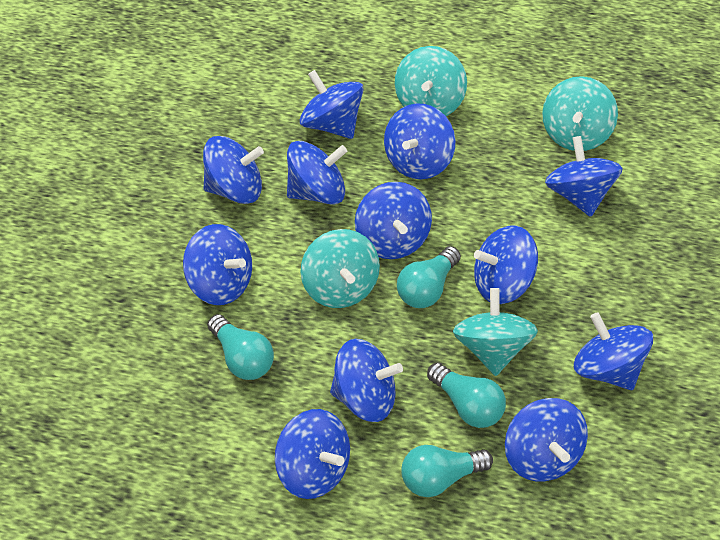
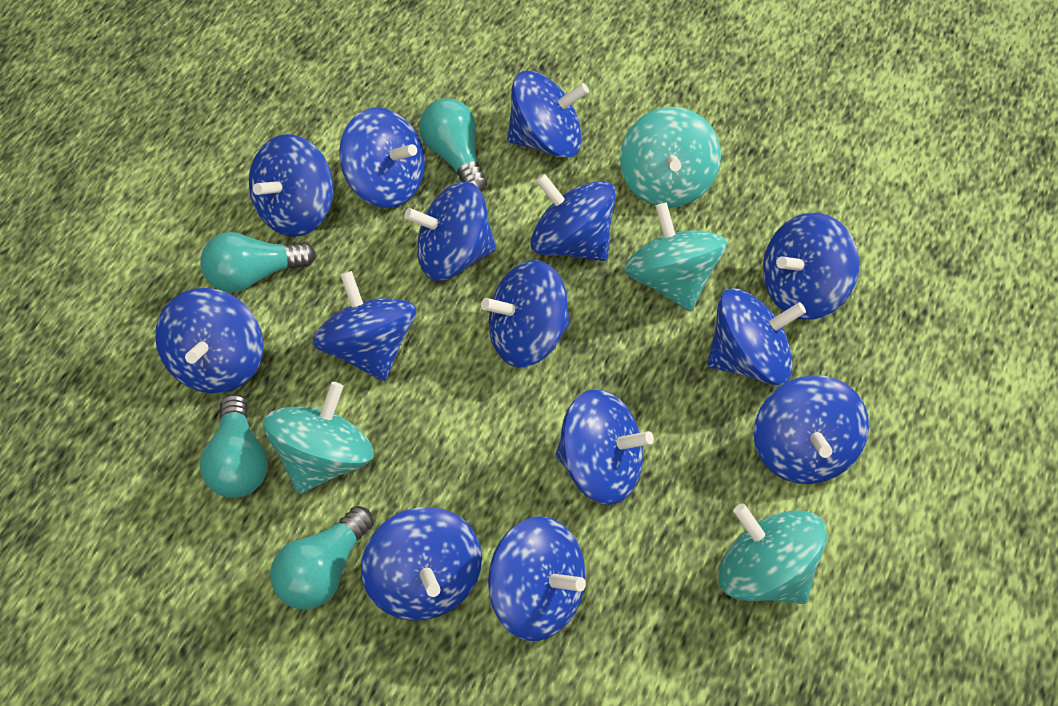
blue spinning top: 12 -> 14

